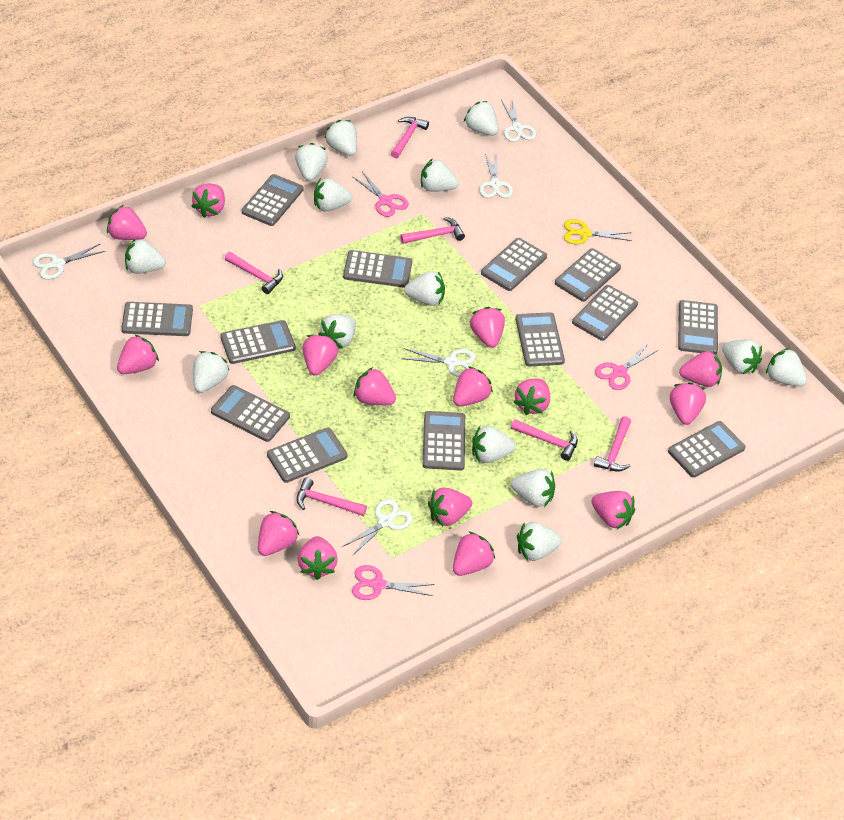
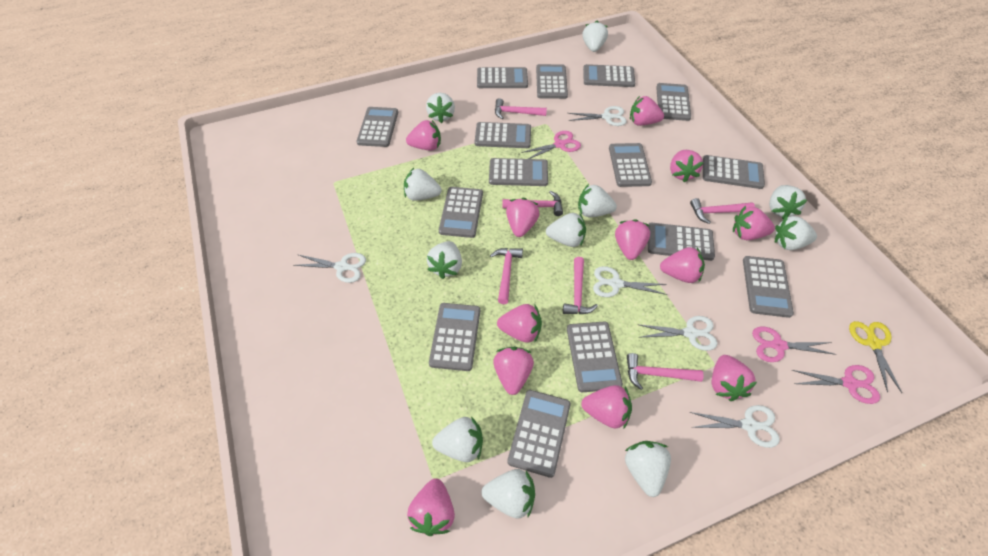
grey calculator: 13 -> 15
pink strawberry: 15 -> 12
white strawberry: 14 -> 11

